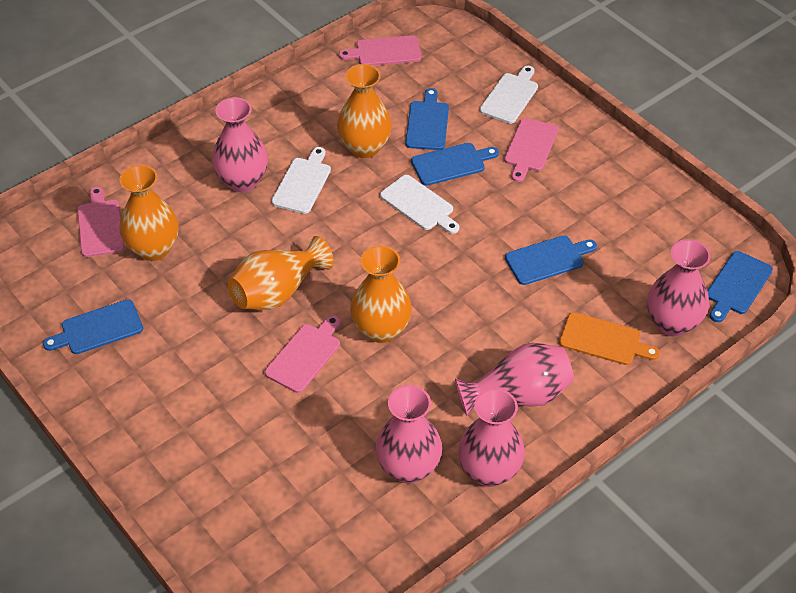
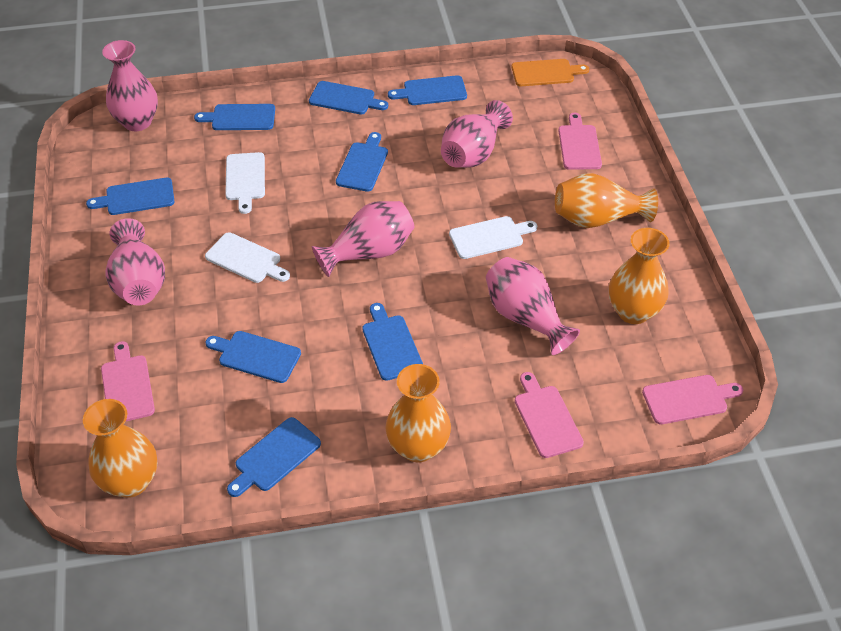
blue cutting board: 5 -> 8

